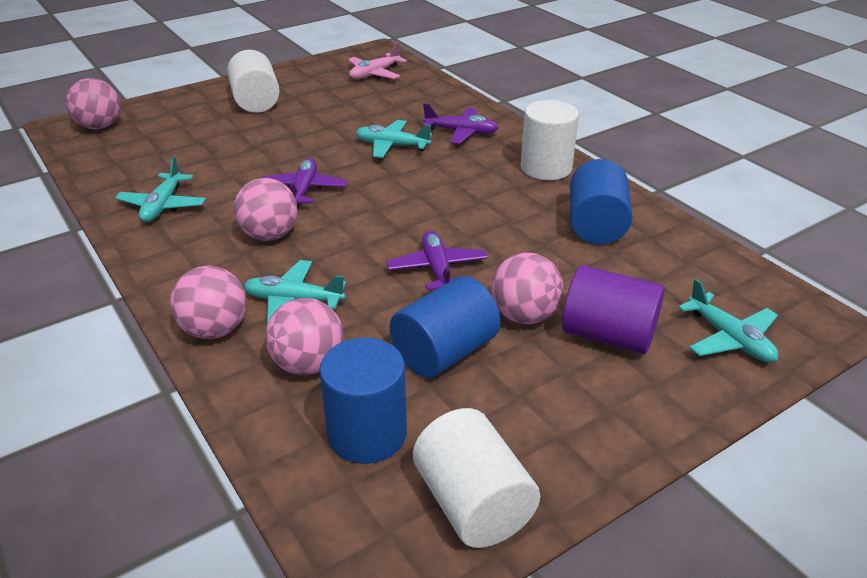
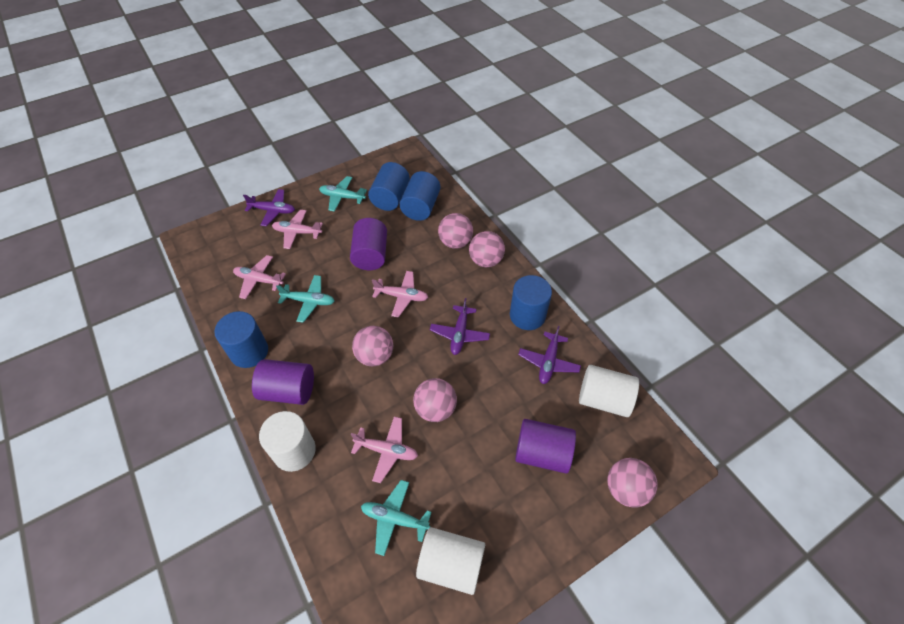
blue cylinder: 3 -> 4
pink plane: 1 -> 4
purple cylinder: 1 -> 3
turquoise plane: 4 -> 3

